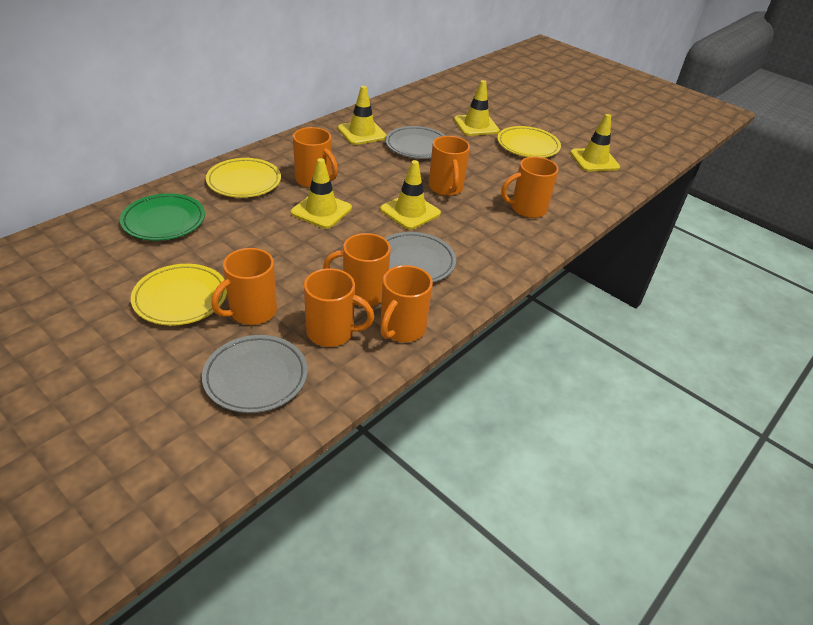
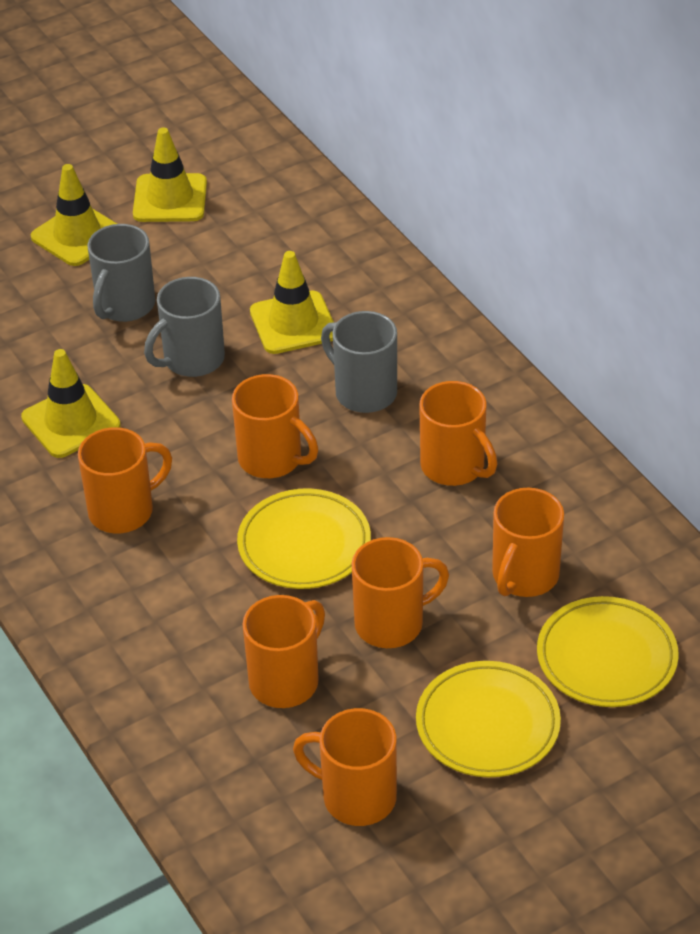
green plate: 1 -> 0
grey mug: 0 -> 3
grey plate: 3 -> 0
yellow traffic cone: 5 -> 4

